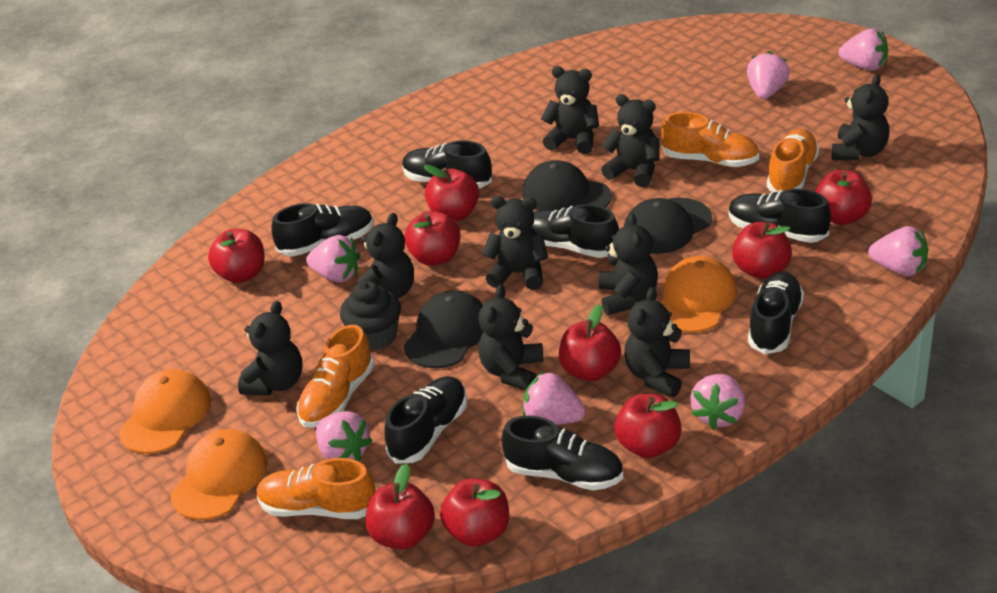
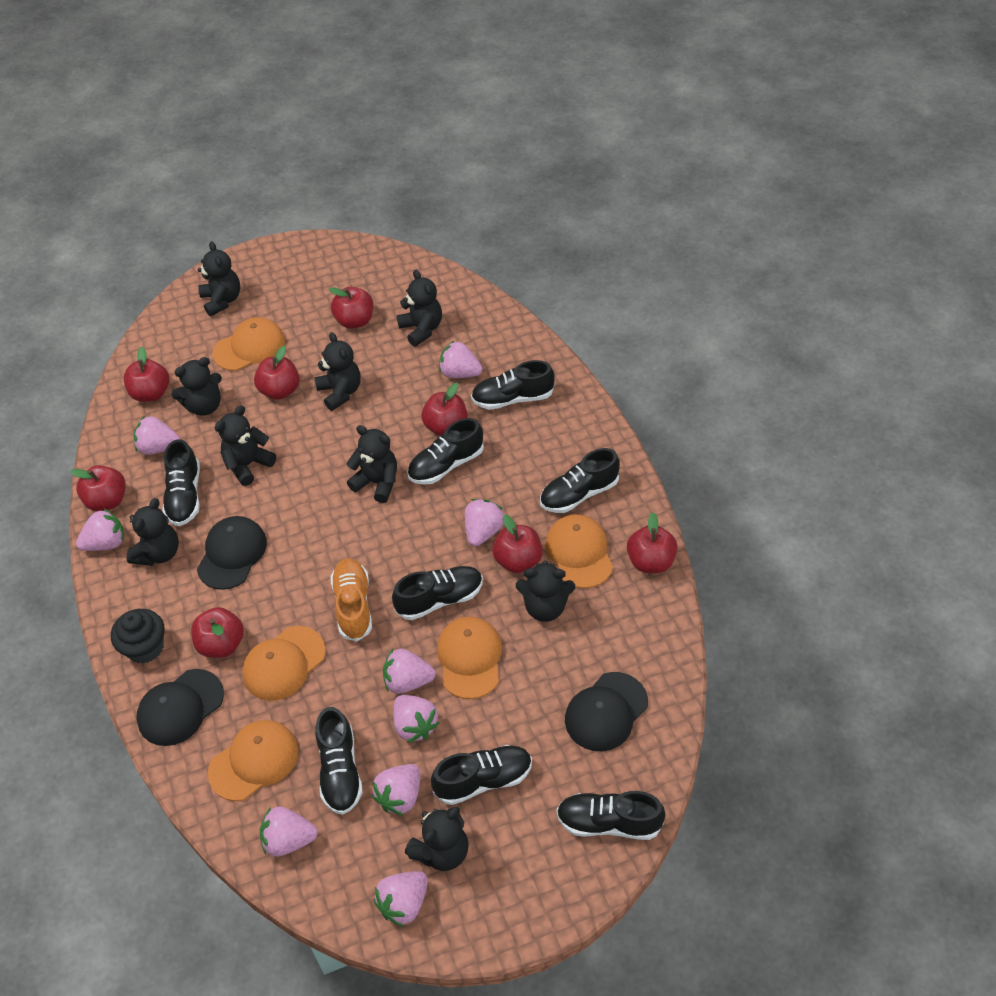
black shoe: 7 -> 8
orange cap: 3 -> 5
orange shoe: 4 -> 1
pink strawberry: 7 -> 9
red apple: 9 -> 8

